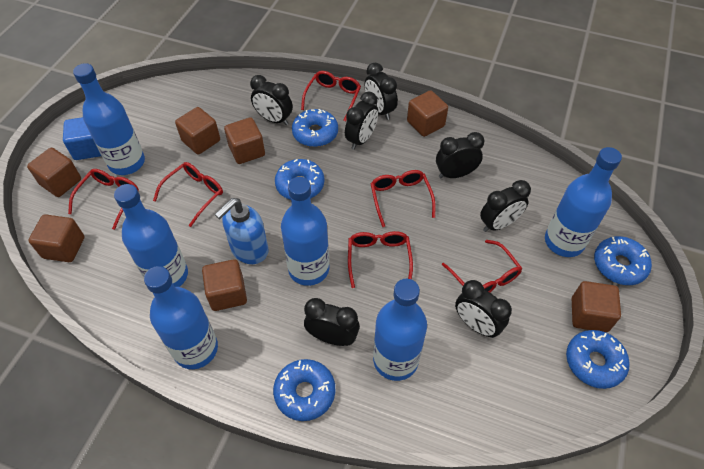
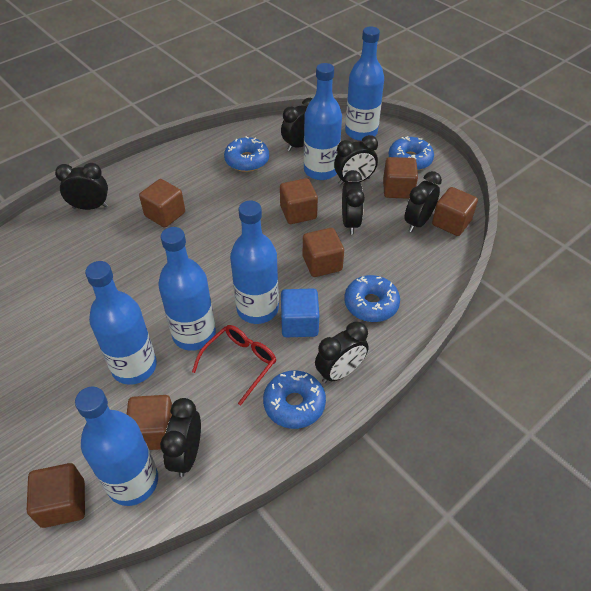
blue donut: 5 -> 4
blue soap dispenser: 1 -> 0
red glasses: 6 -> 1

